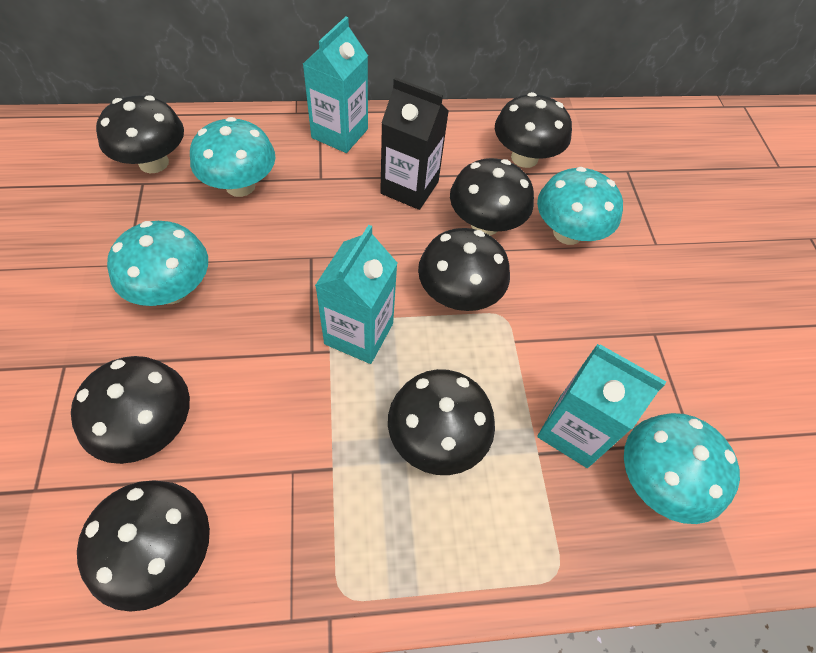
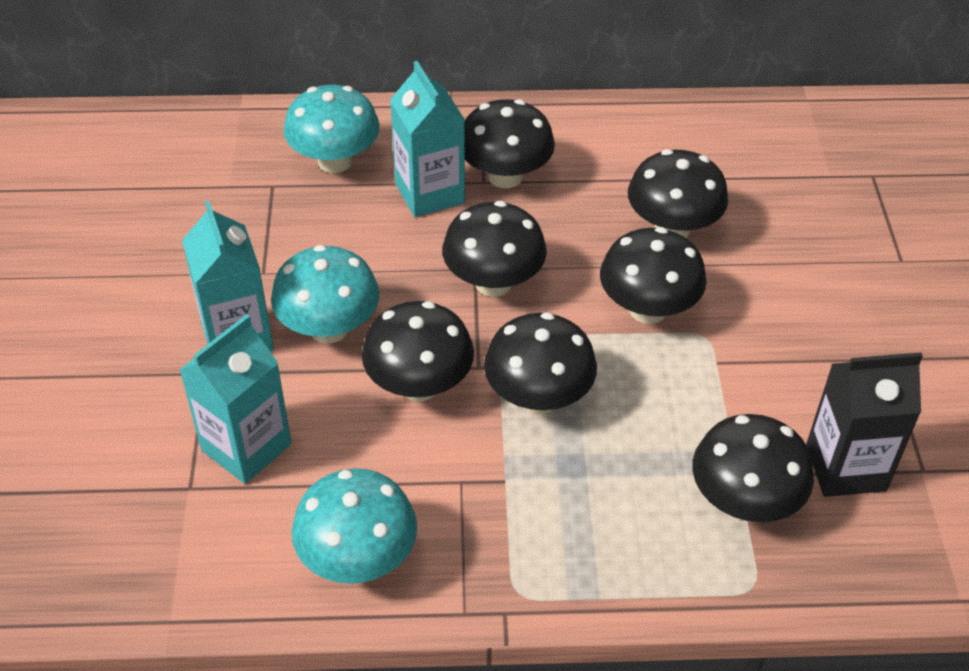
turquoise mushroom: 4 -> 3

